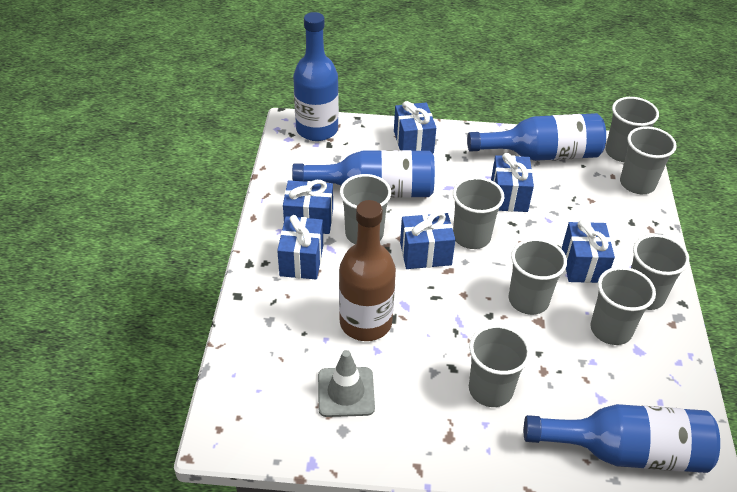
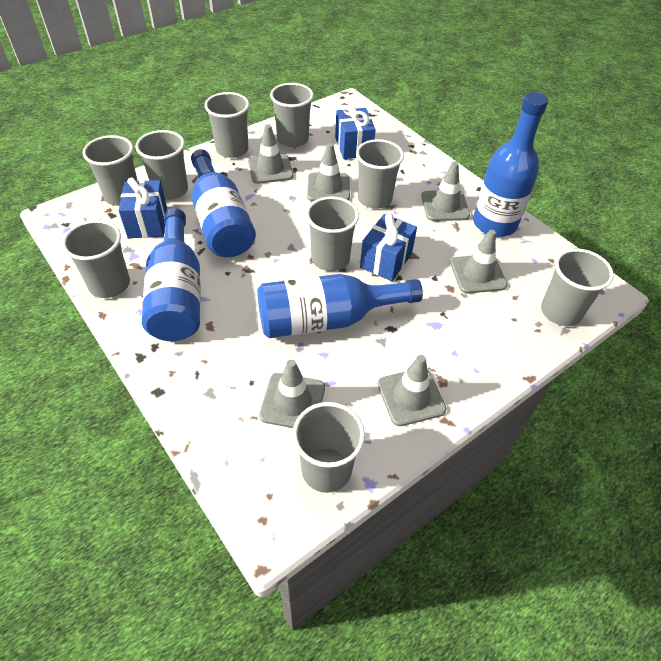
blue gift: 6 -> 3
brown bottle: 1 -> 0
grey cup: 8 -> 9
grey traffic cone: 1 -> 6

